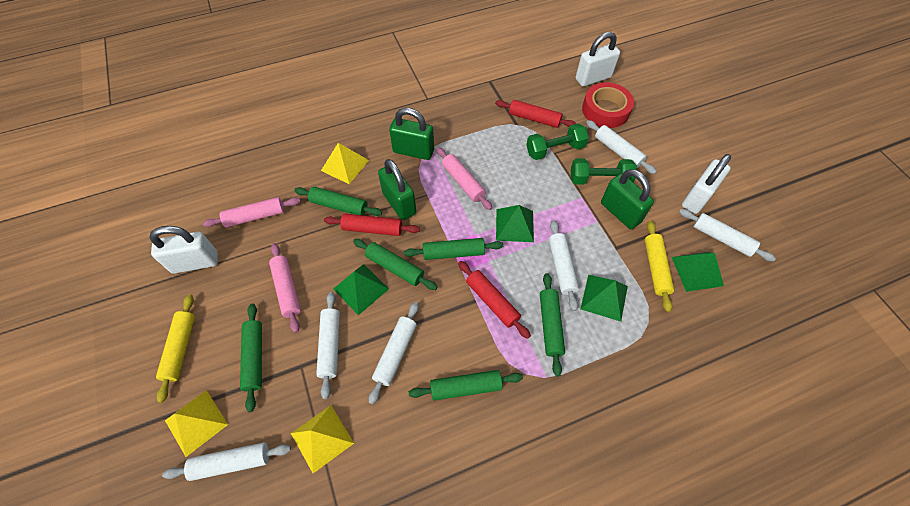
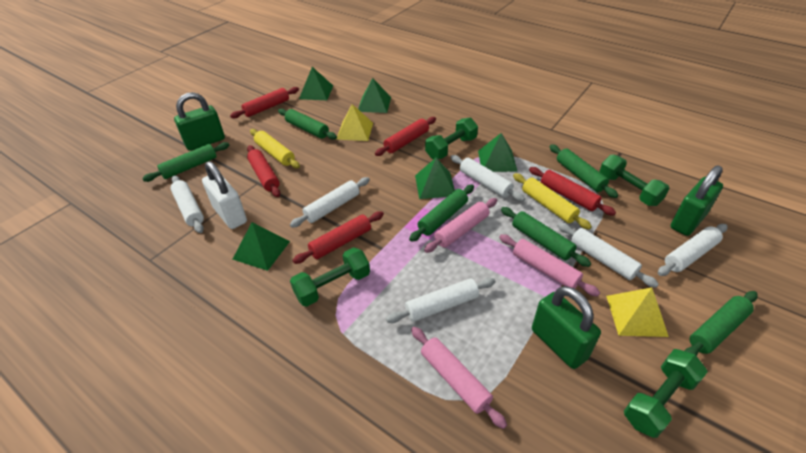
green dumbbell: 2 -> 4
green pyramid: 4 -> 5
red rolling pin: 3 -> 5
red tape: 1 -> 0
white padlock: 3 -> 1
yellow pyramid: 3 -> 2

